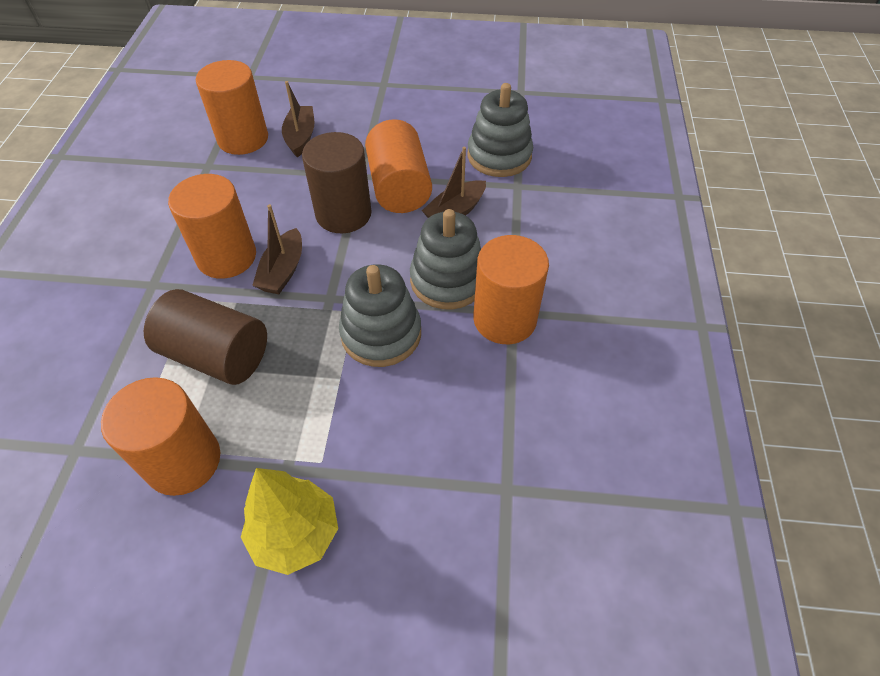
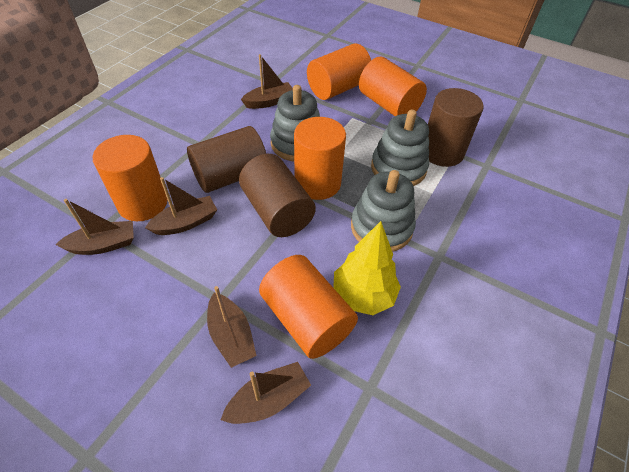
brown boat: 3 -> 5
brown cylinder: 2 -> 3

